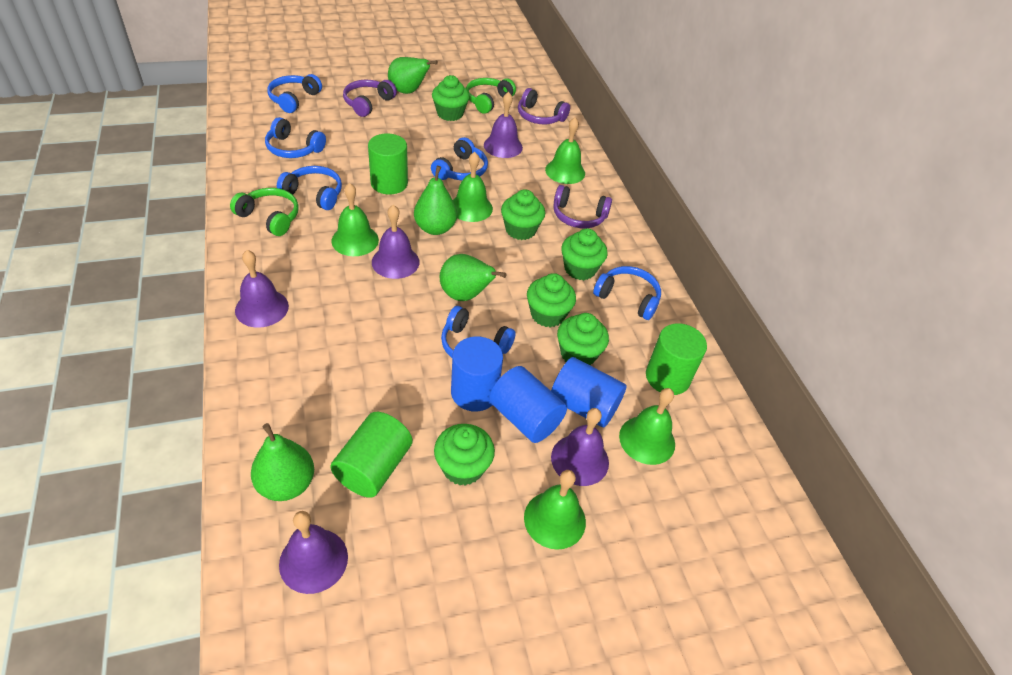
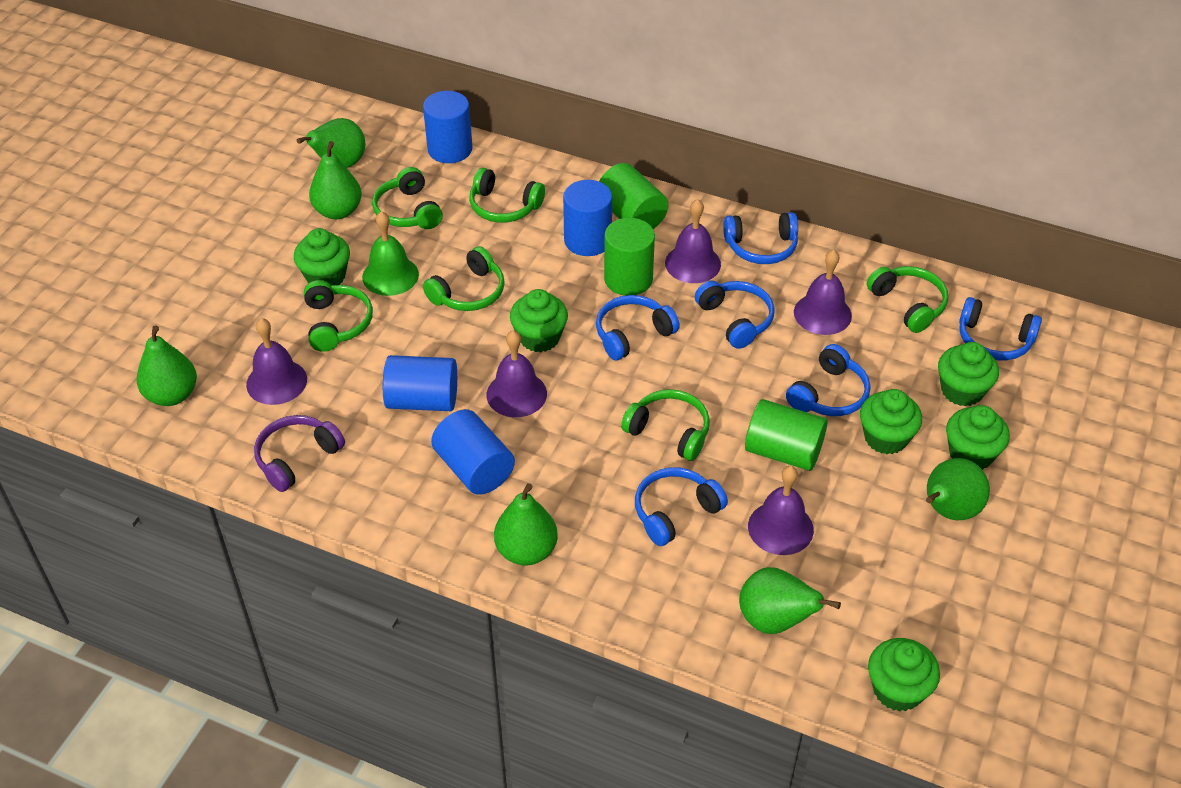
blue cylinder: 3 -> 4
green bell: 5 -> 1
green headphones: 2 -> 6
green pear: 4 -> 6
purple headphones: 3 -> 1

